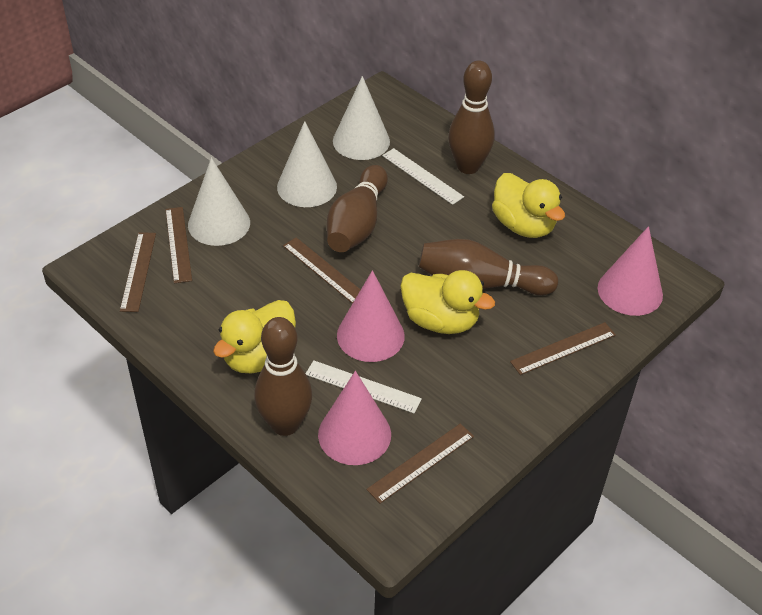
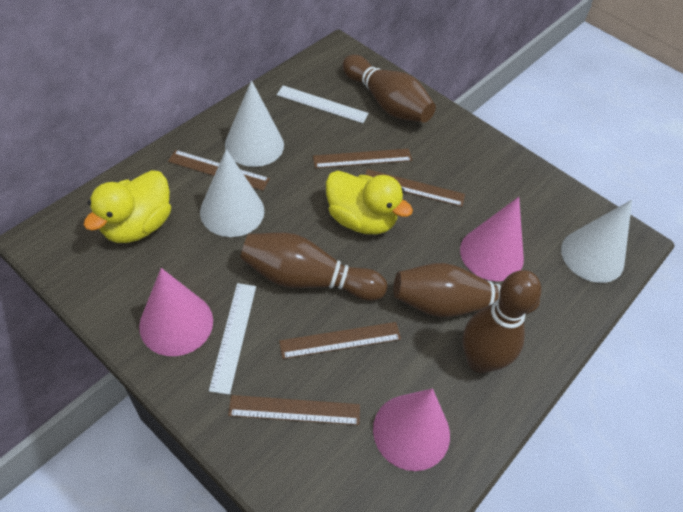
yellow duck: 3 -> 2

